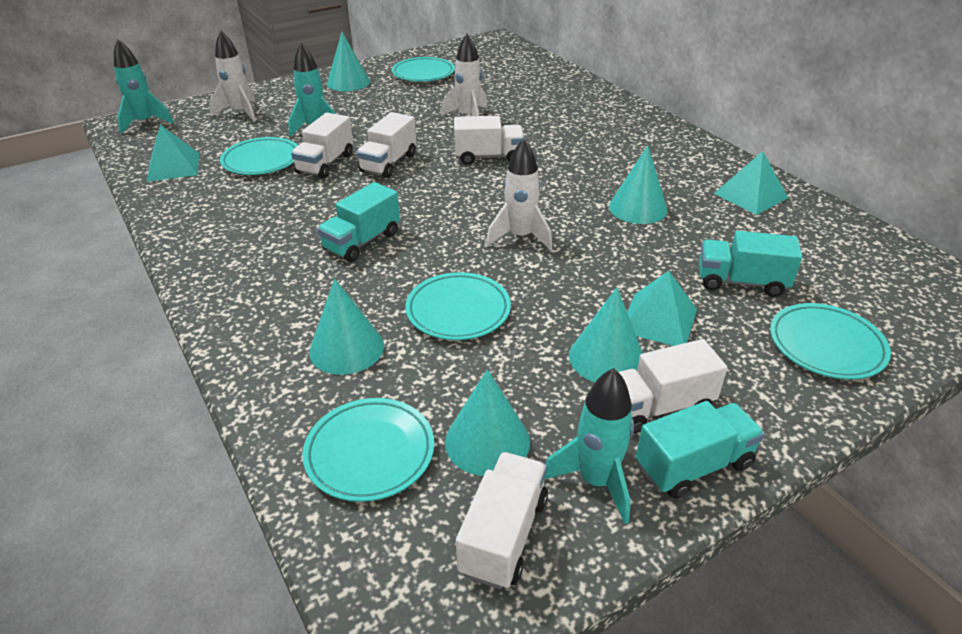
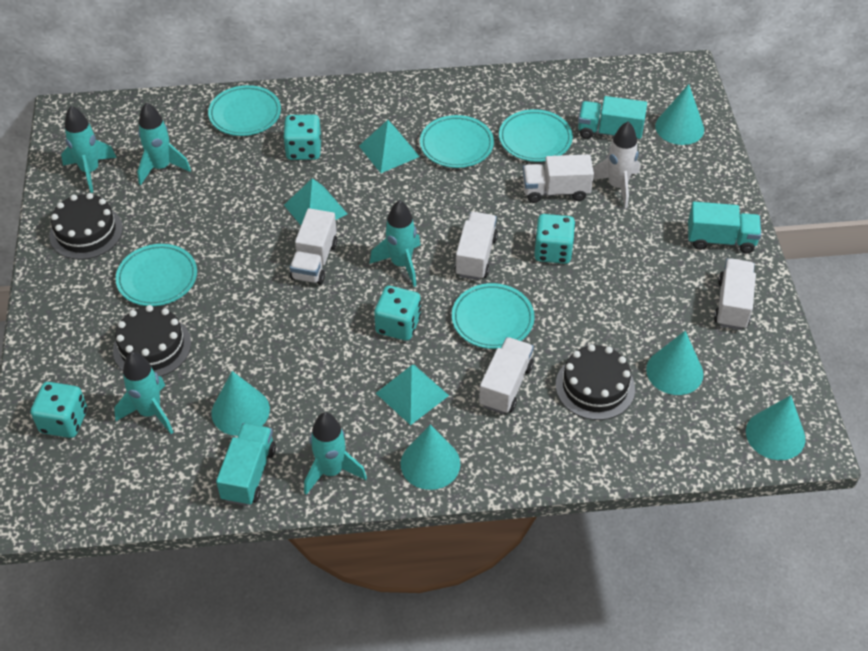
black cake: 0 -> 3
turquoise dice: 0 -> 4
turquoise rocket: 3 -> 5
white rocket: 3 -> 1

